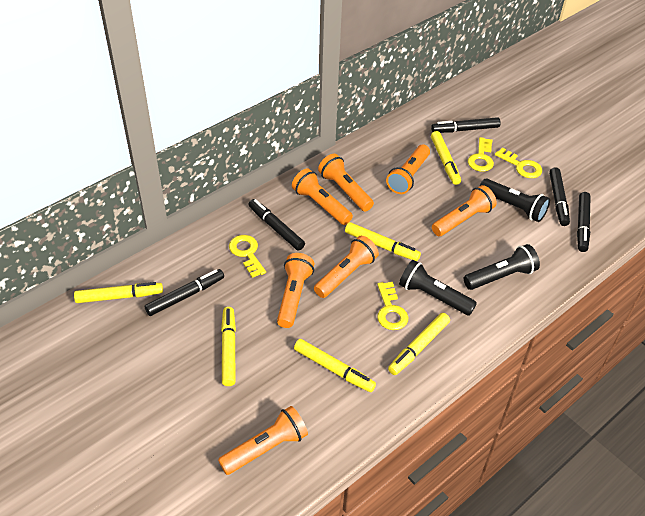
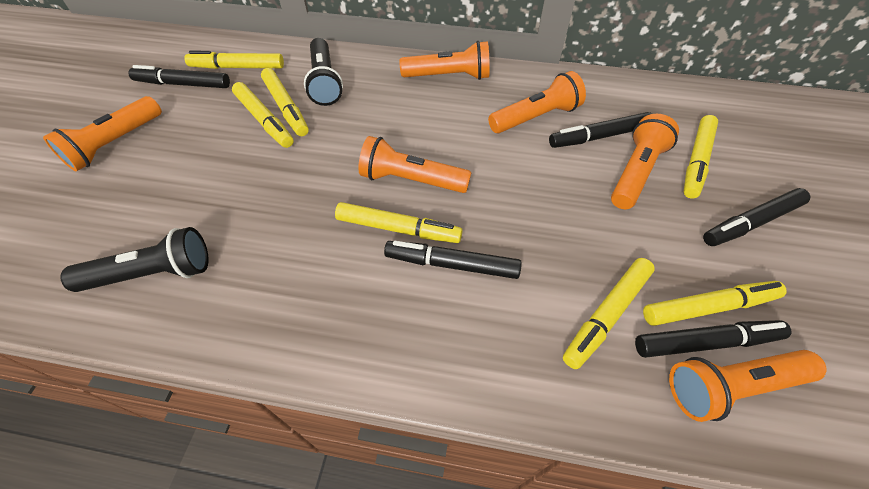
black flashlight: 3 -> 2
orange flashlight: 7 -> 6
yellow key: 4 -> 0
yellow marker: 6 -> 7

